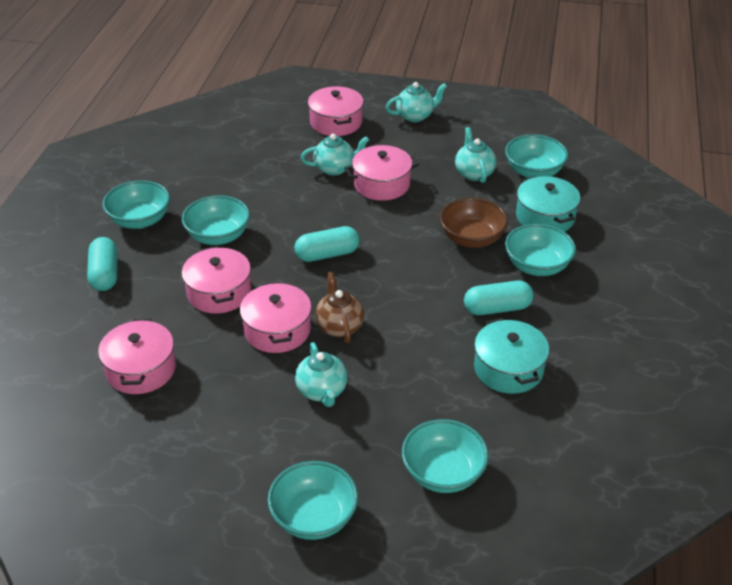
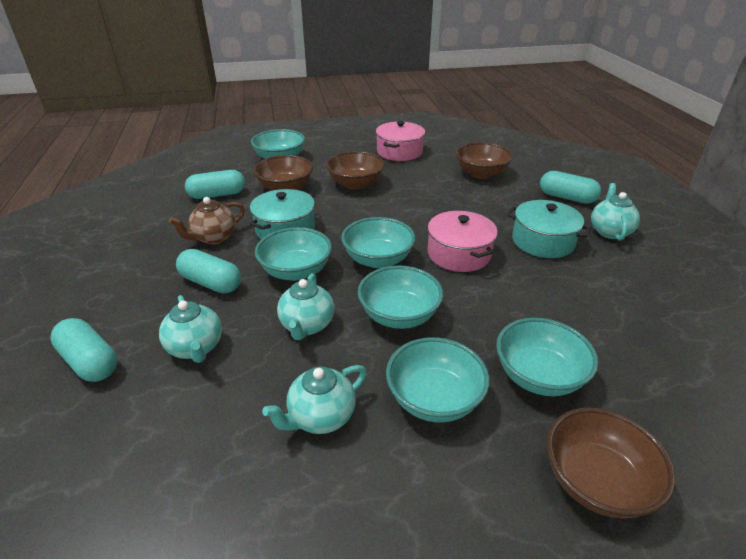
brown bowl: 1 -> 4
pink pot: 5 -> 2
turquoise capsule: 3 -> 4

